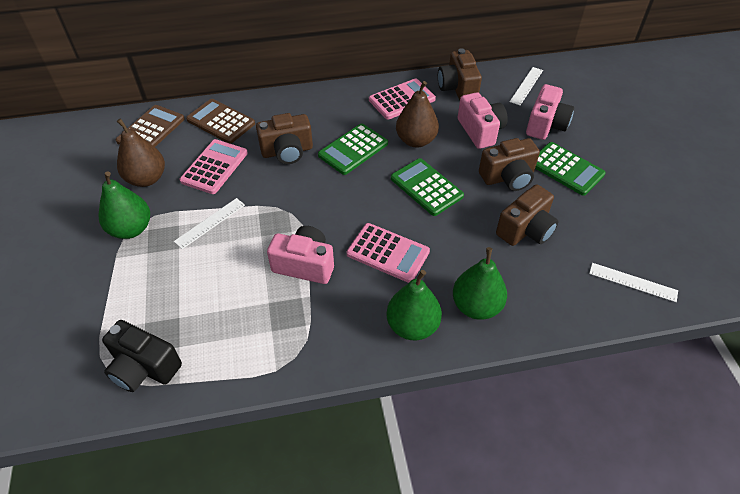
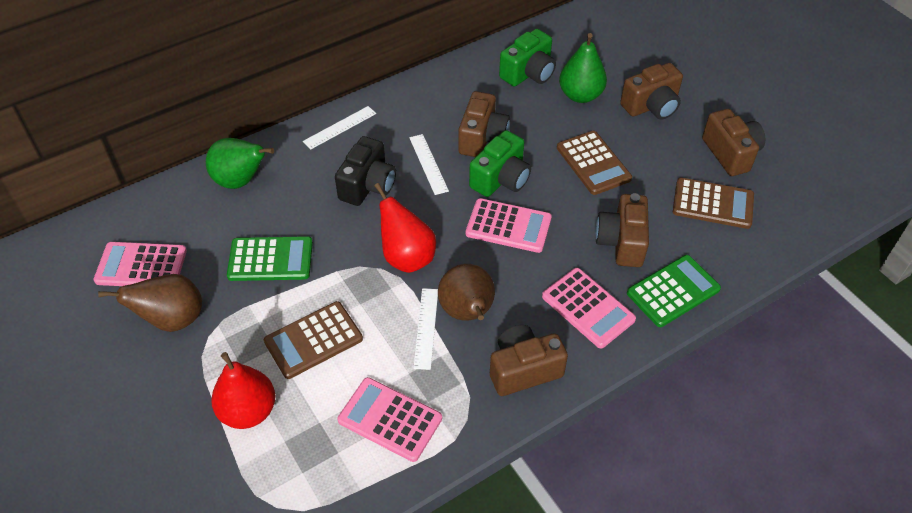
brown calculator: 2 -> 3
brown camera: 4 -> 5
green calculator: 3 -> 2
green camera: 0 -> 2
green pear: 3 -> 2
pink calculator: 3 -> 4
pink camera: 3 -> 0
red pear: 0 -> 2

